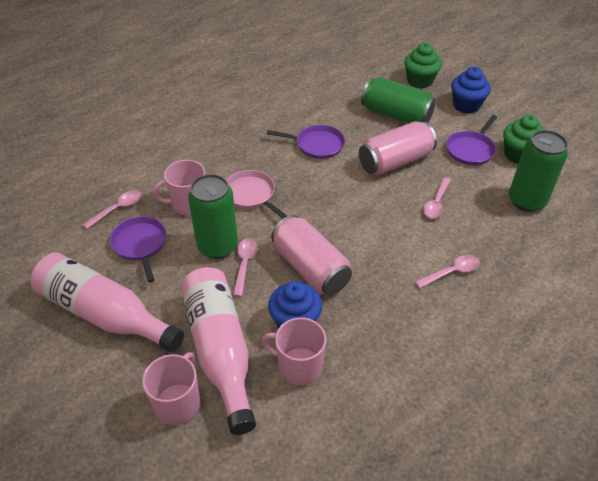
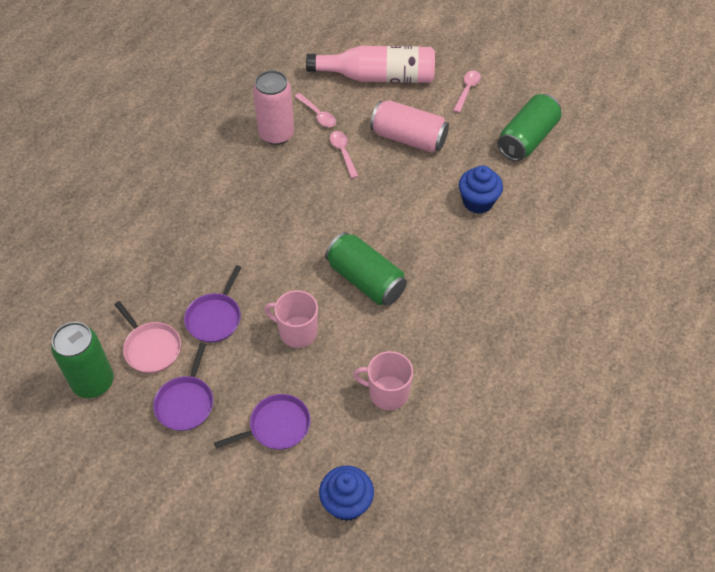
green cupcake: 2 -> 0
pink bottle: 2 -> 1
pink mug: 3 -> 2
pink spoon: 4 -> 3

